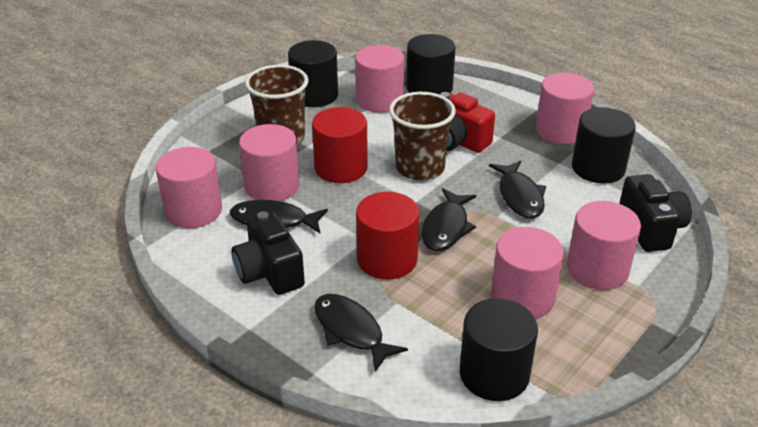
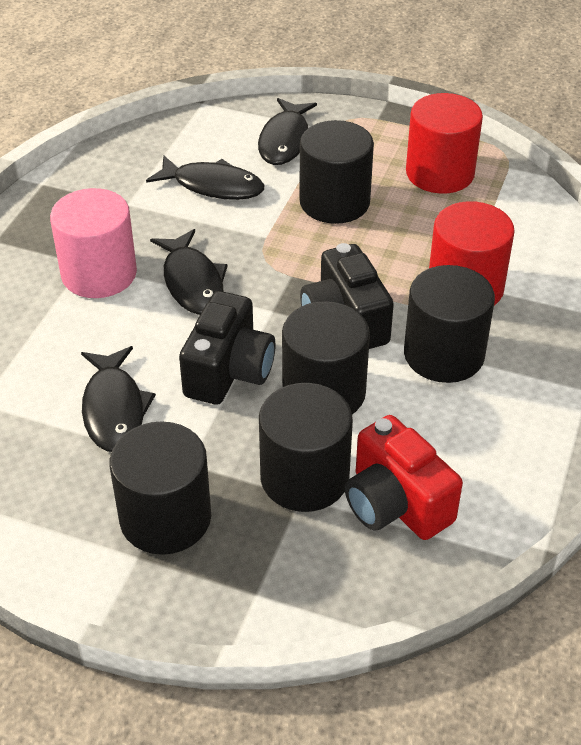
black cylinder: 4 -> 5
brown cup: 2 -> 0
pink cylinder: 6 -> 1

